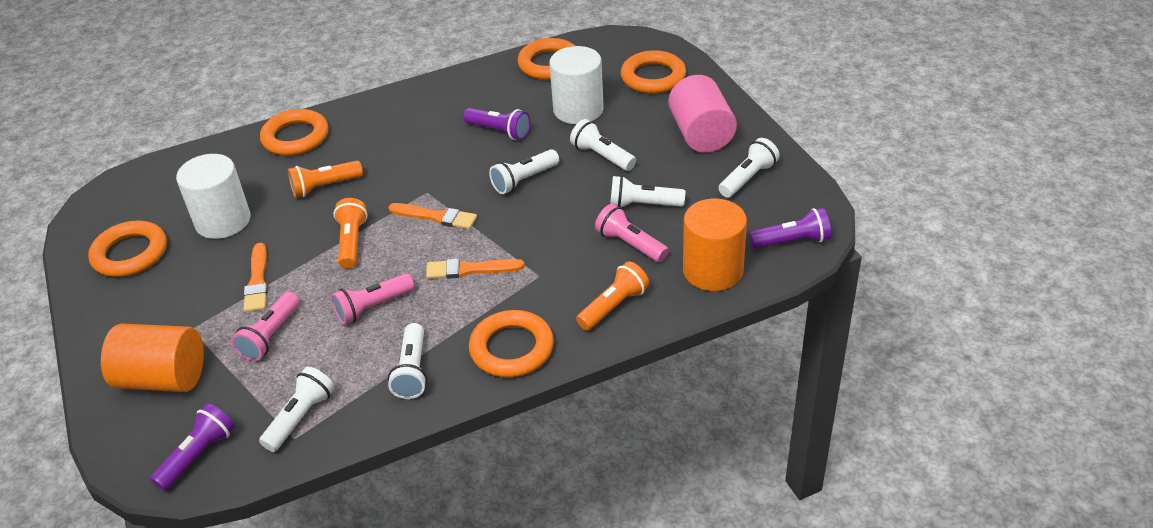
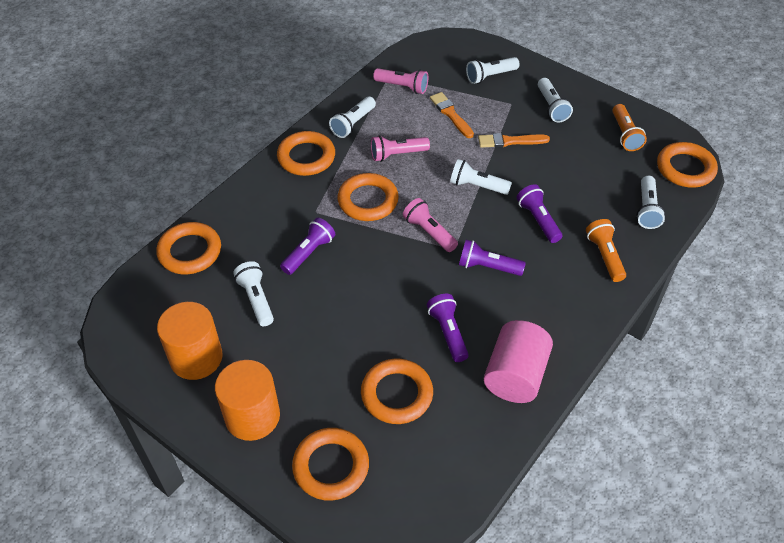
orange brush: 3 -> 2
orange flashlight: 3 -> 2
orange ring: 5 -> 6
purple flashlight: 3 -> 4
white cylinder: 2 -> 0

